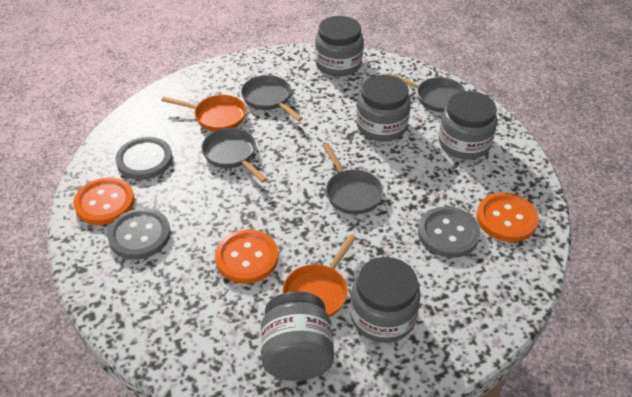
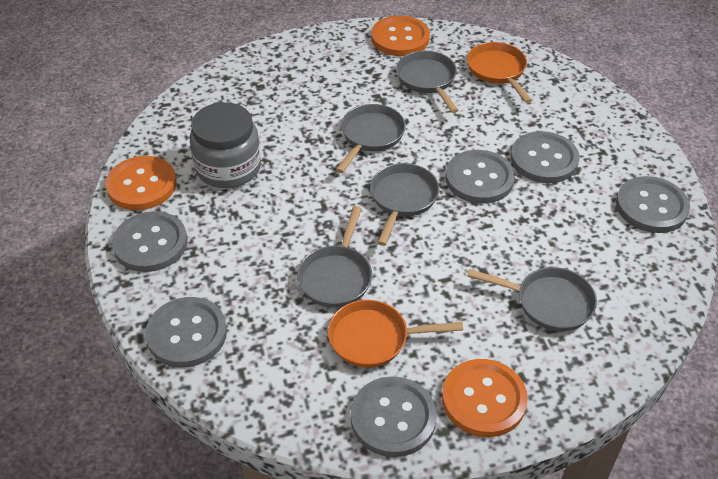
grey button: 3 -> 6
grey jar: 5 -> 1
grey pan: 4 -> 5

